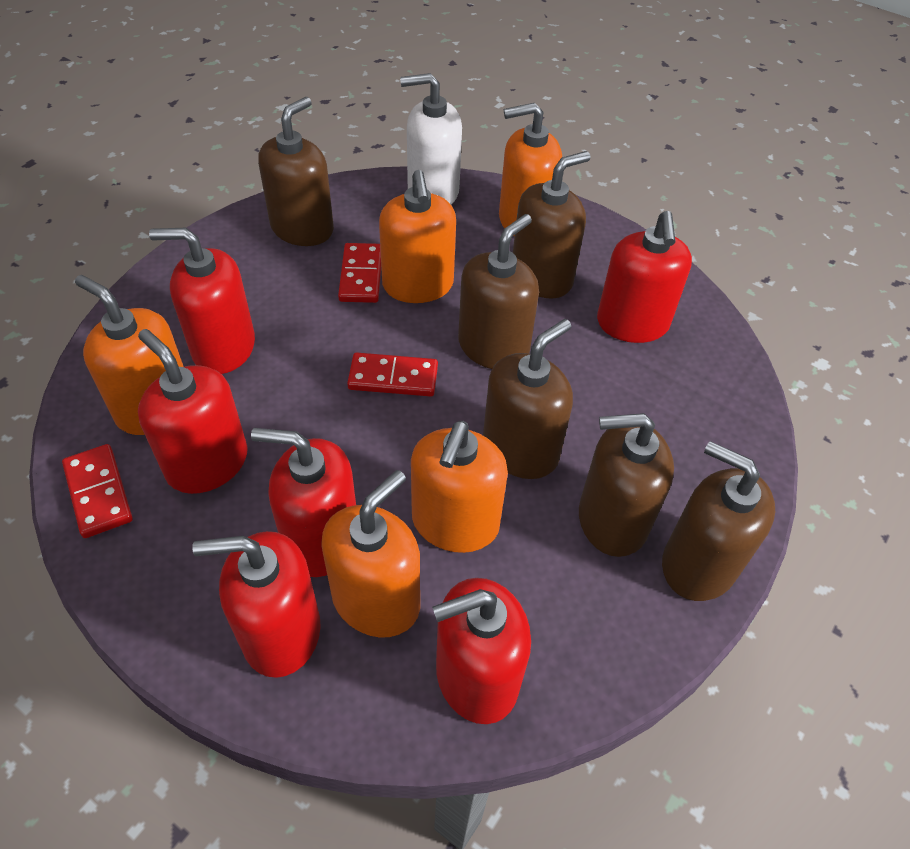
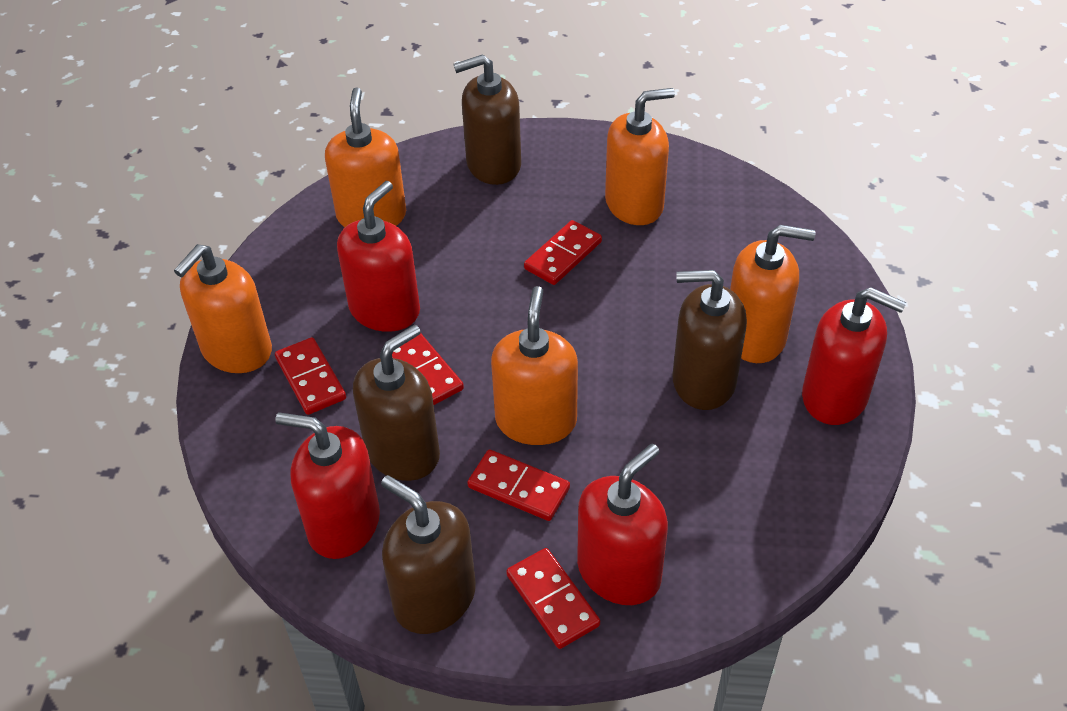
brown soap dispenser: 6 -> 4
red domino: 3 -> 5
red soap dispenser: 6 -> 4
white soap dispenser: 1 -> 0

